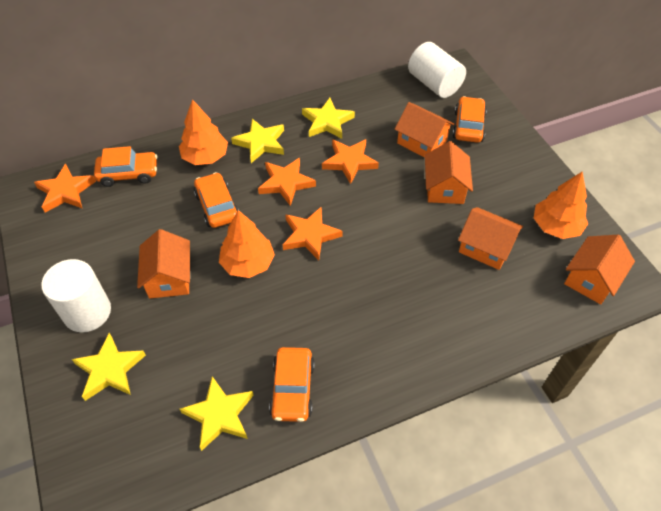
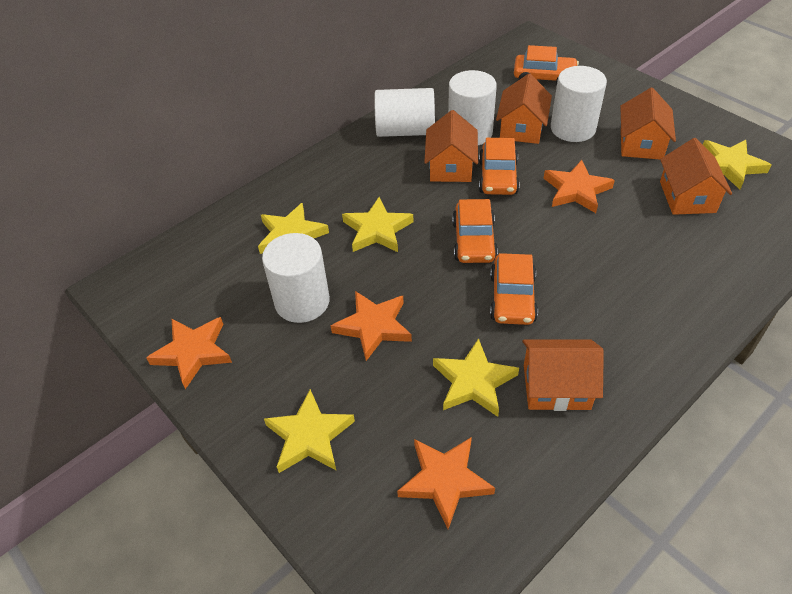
orange tree: 3 -> 0
white cylinder: 2 -> 4
yellow star: 4 -> 5

